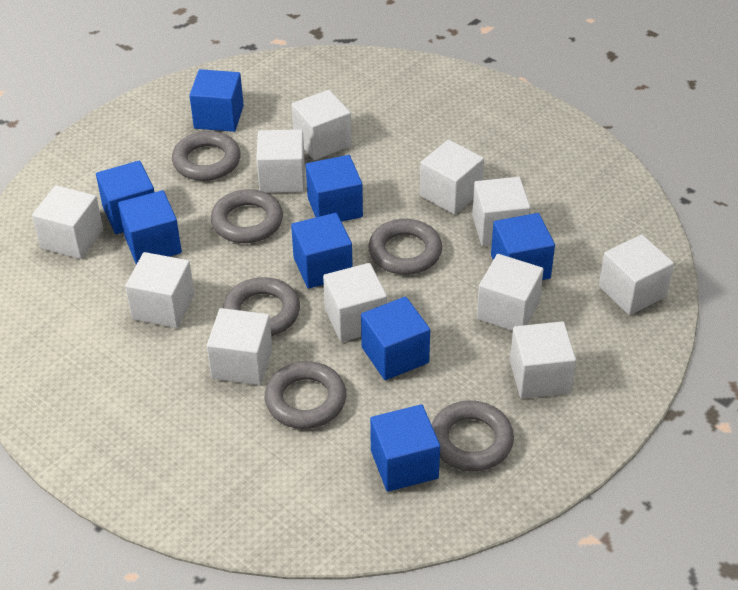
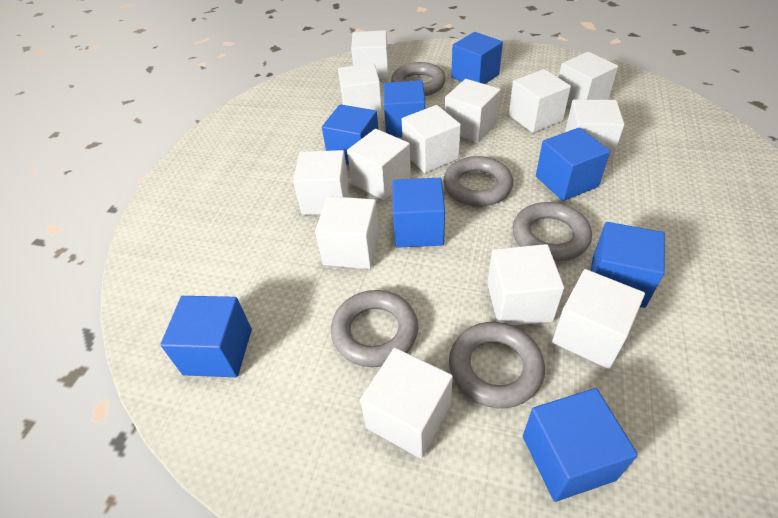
grey ring: 6 -> 5
white cube: 11 -> 13

